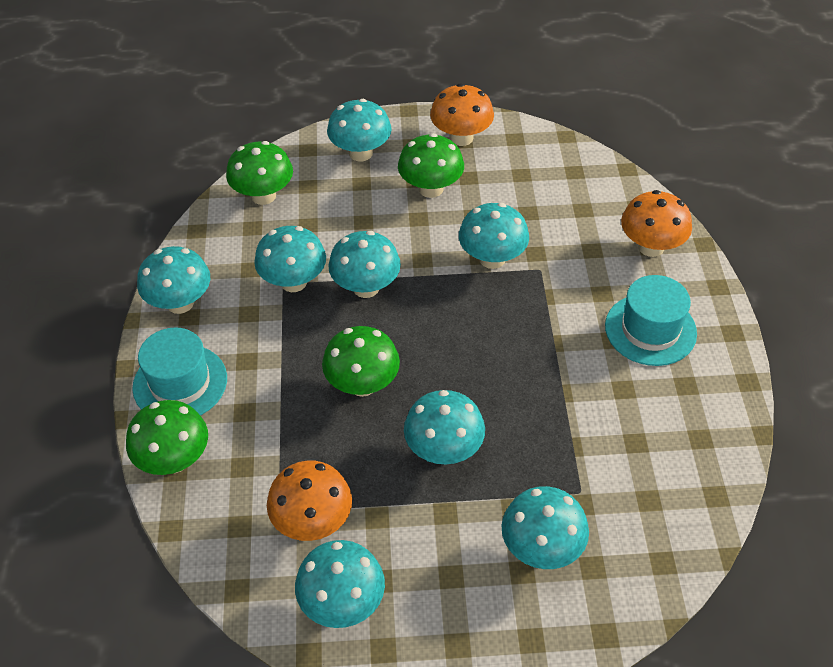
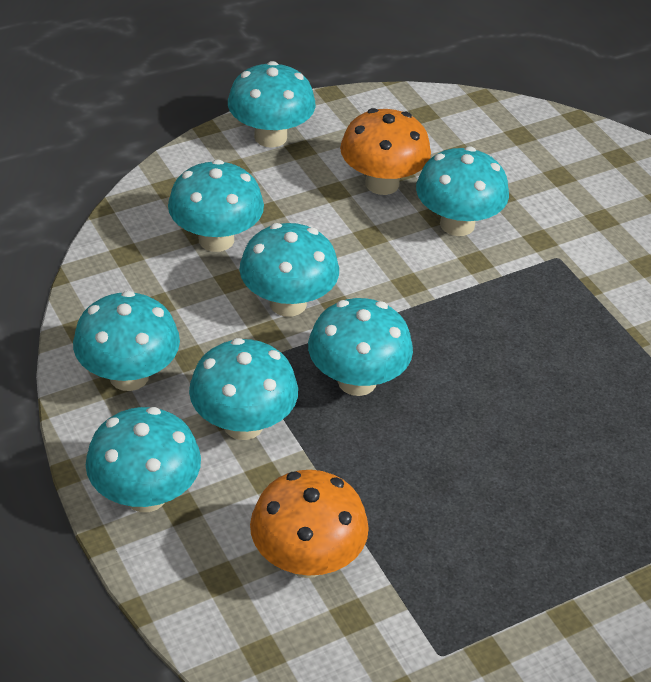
green mushroom: 4 -> 0
orange mushroom: 3 -> 2
turquoise hat: 2 -> 0

